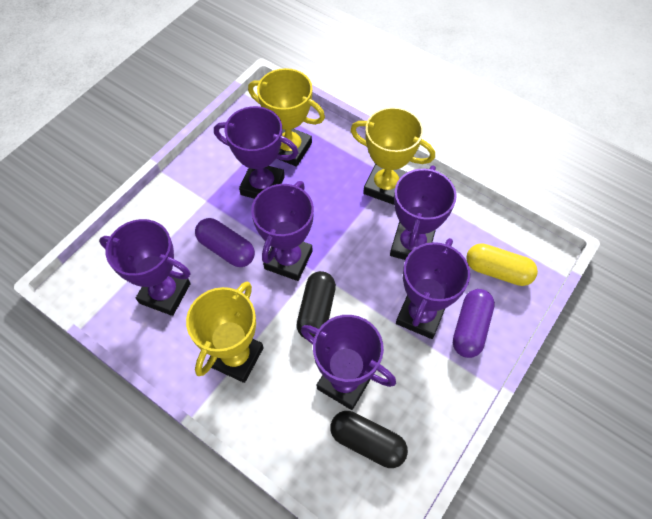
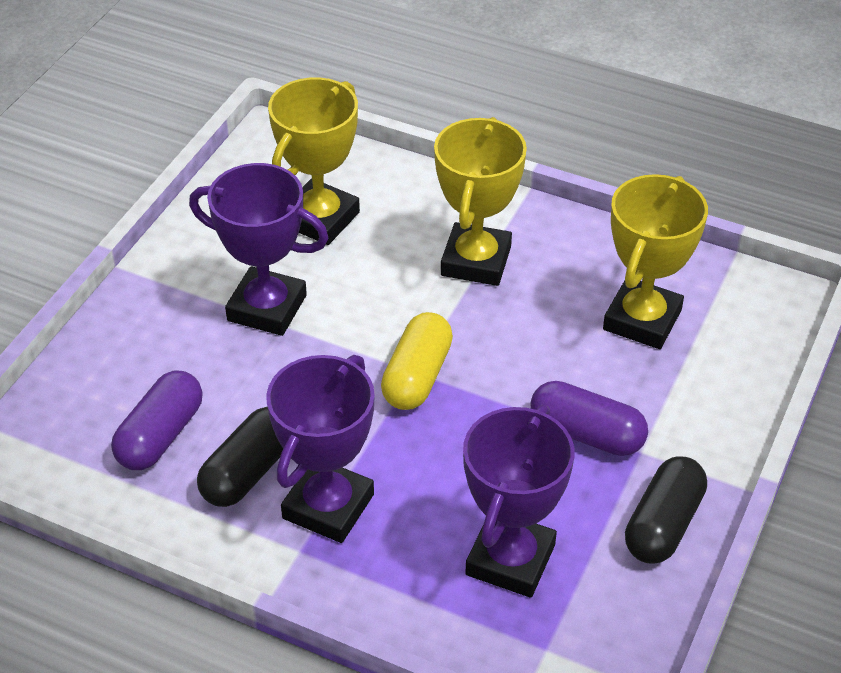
purple trophy: 6 -> 3

